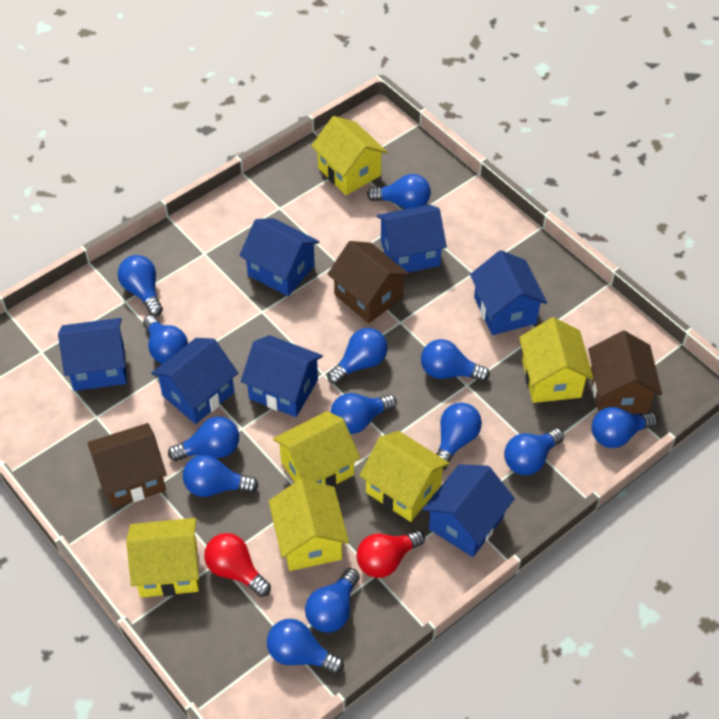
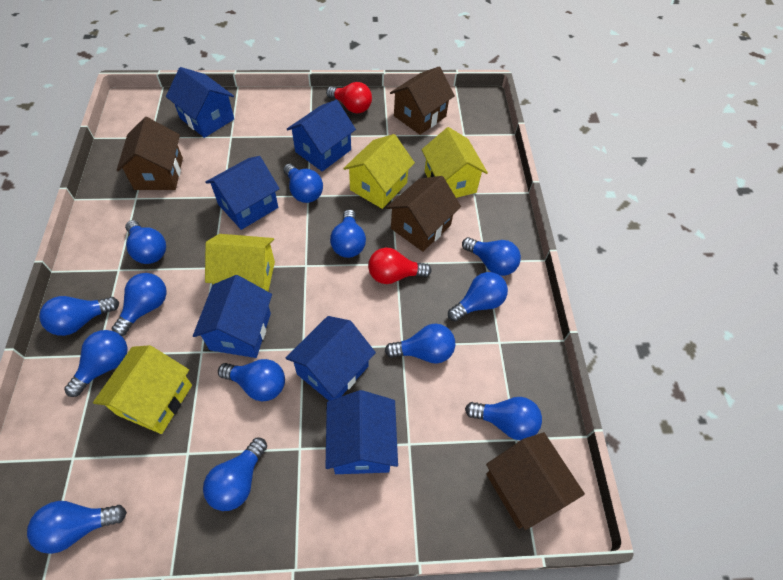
blue house: 7 -> 6
brown house: 3 -> 4
yellow house: 6 -> 4

